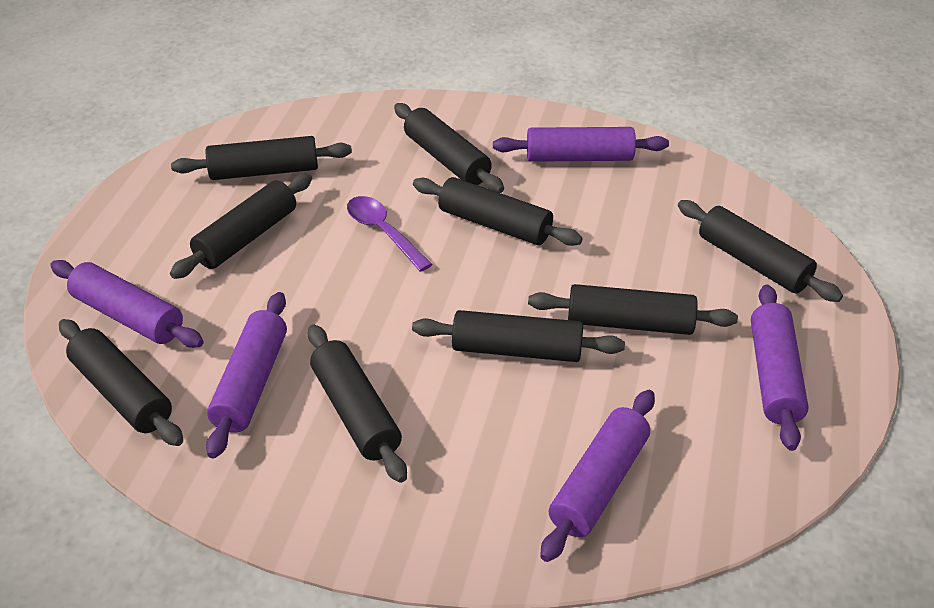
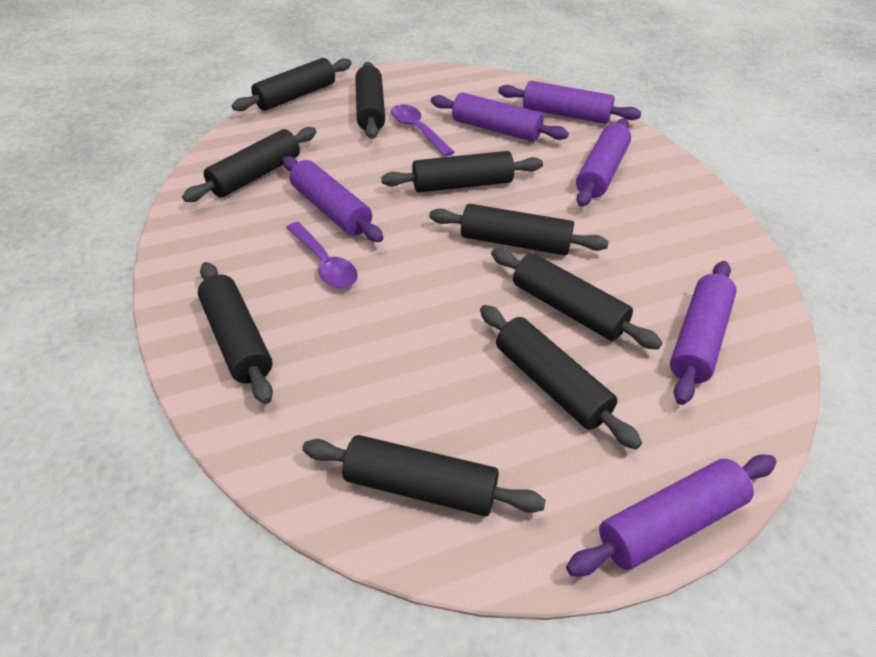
purple rolling pin: 5 -> 6
purple spoon: 1 -> 2

